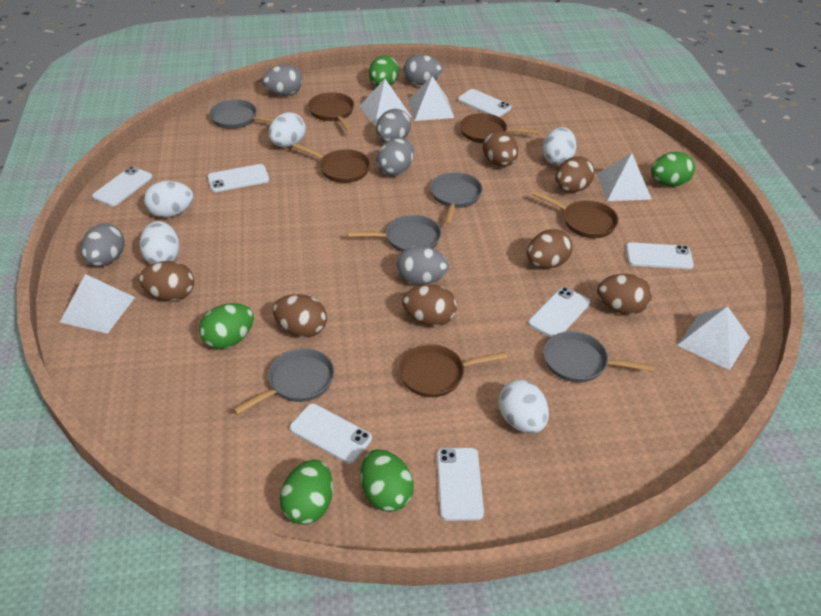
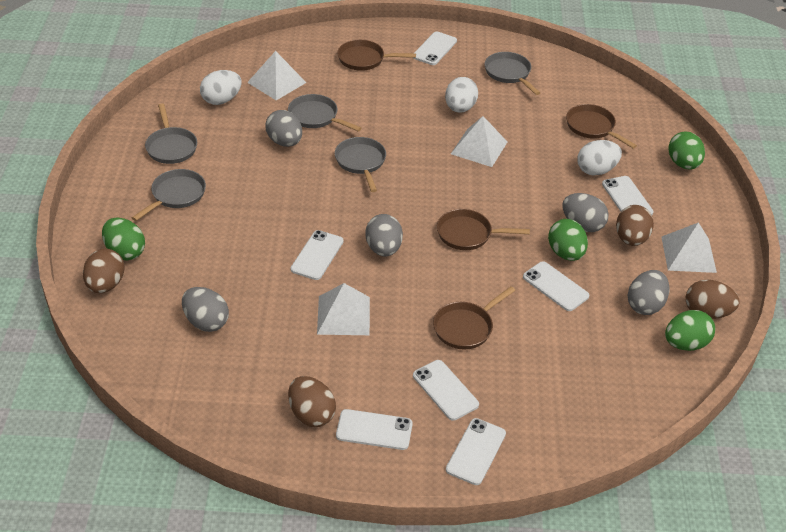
brown egg: 7 -> 4
brown pan: 5 -> 4
green egg: 5 -> 4
grey egg: 6 -> 5
white egg: 5 -> 3
white pyramid: 5 -> 4

